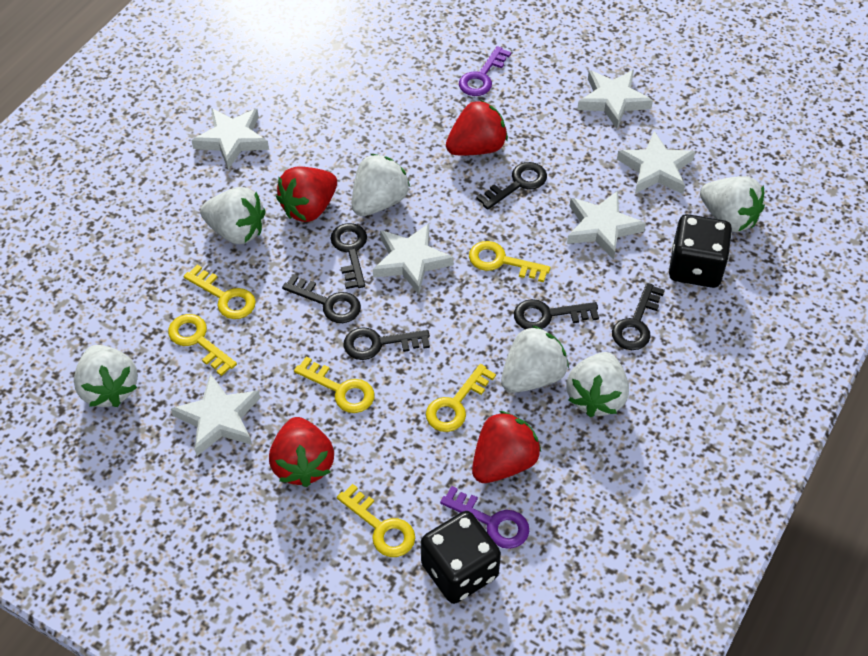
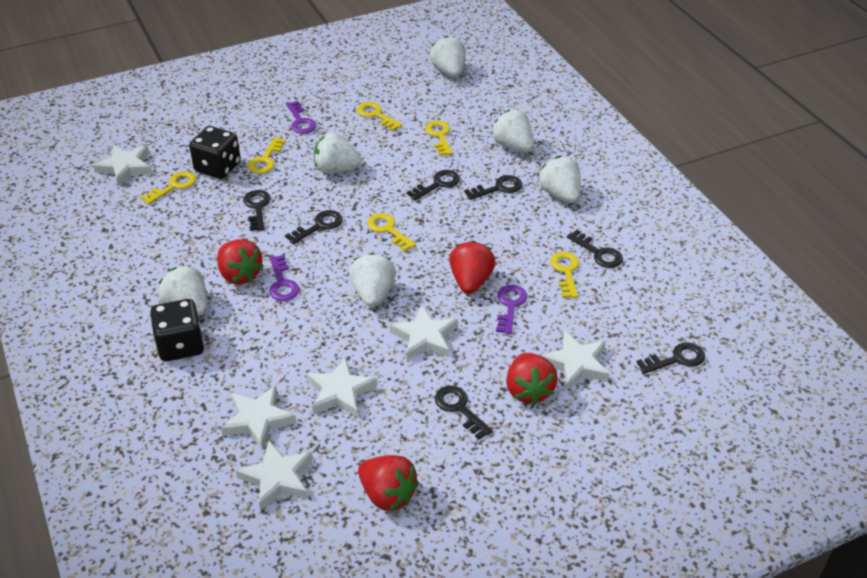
black key: 6 -> 7
purple key: 2 -> 3

